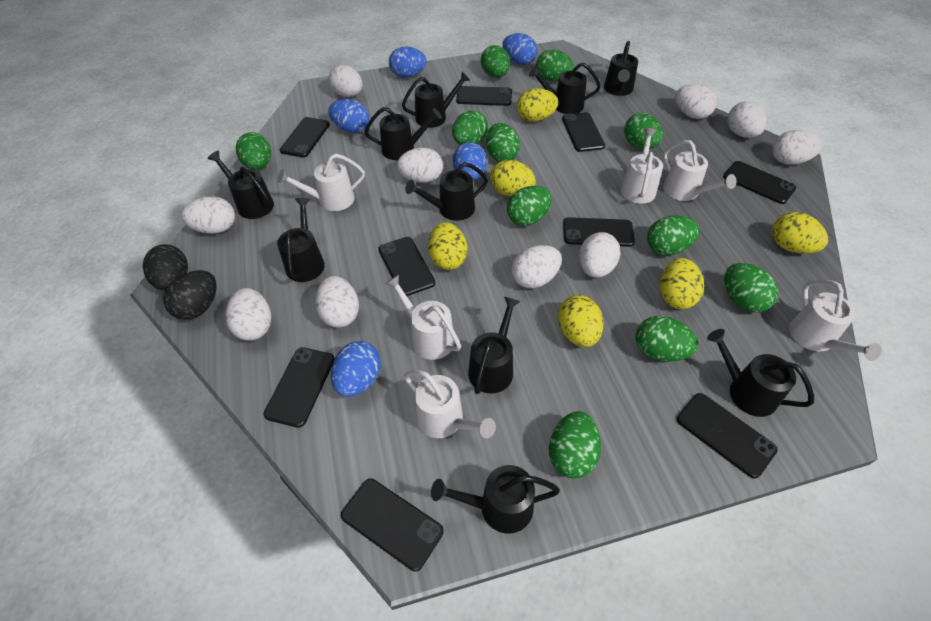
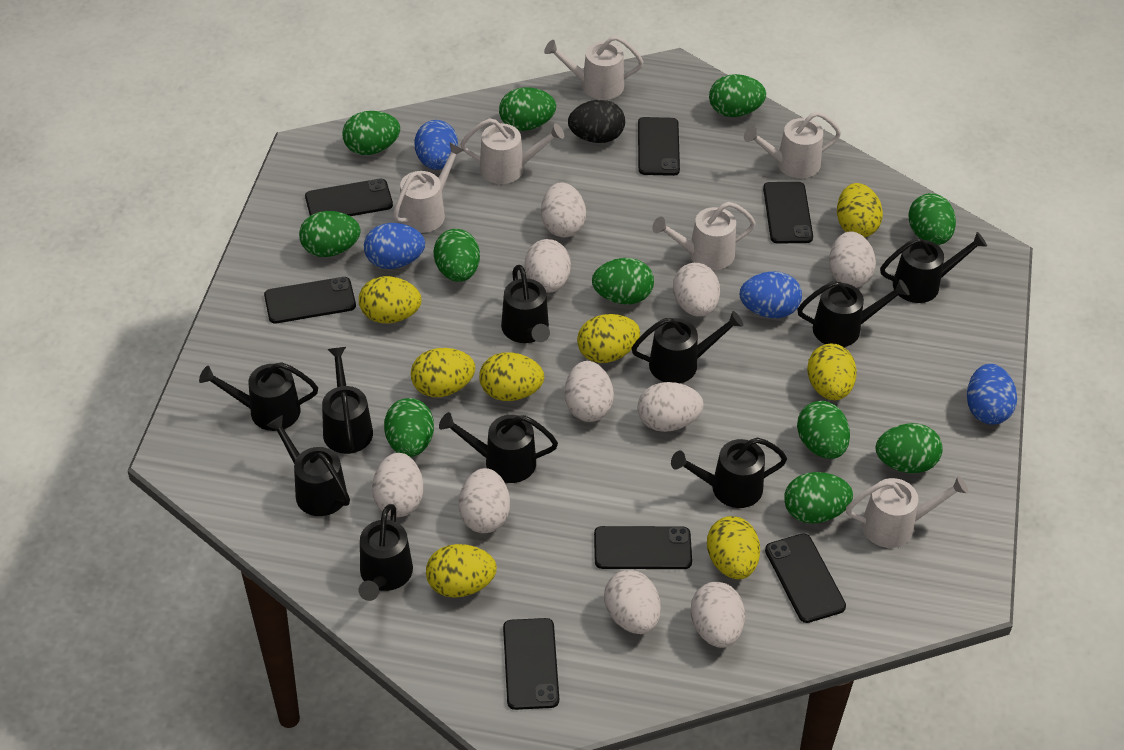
black egg: 2 -> 1
black phone: 9 -> 7
blue egg: 5 -> 4
yellow egg: 6 -> 8

